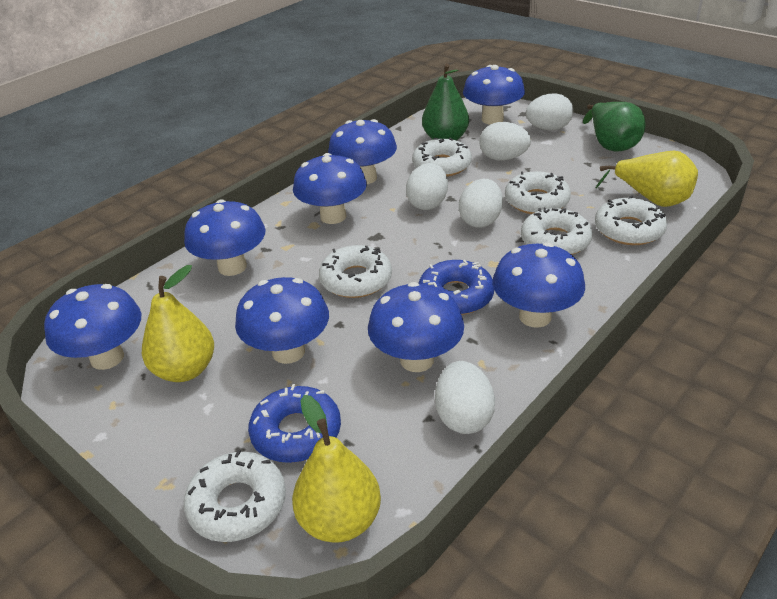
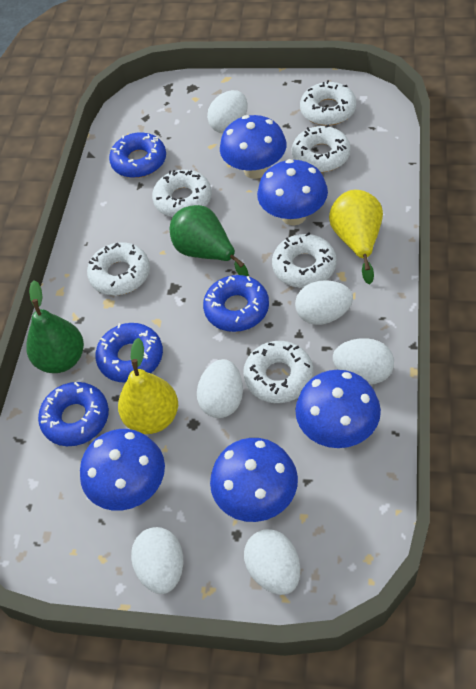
blue donut: 2 -> 4
blue mushroom: 8 -> 5
white egg: 5 -> 6
yellow pear: 3 -> 2

